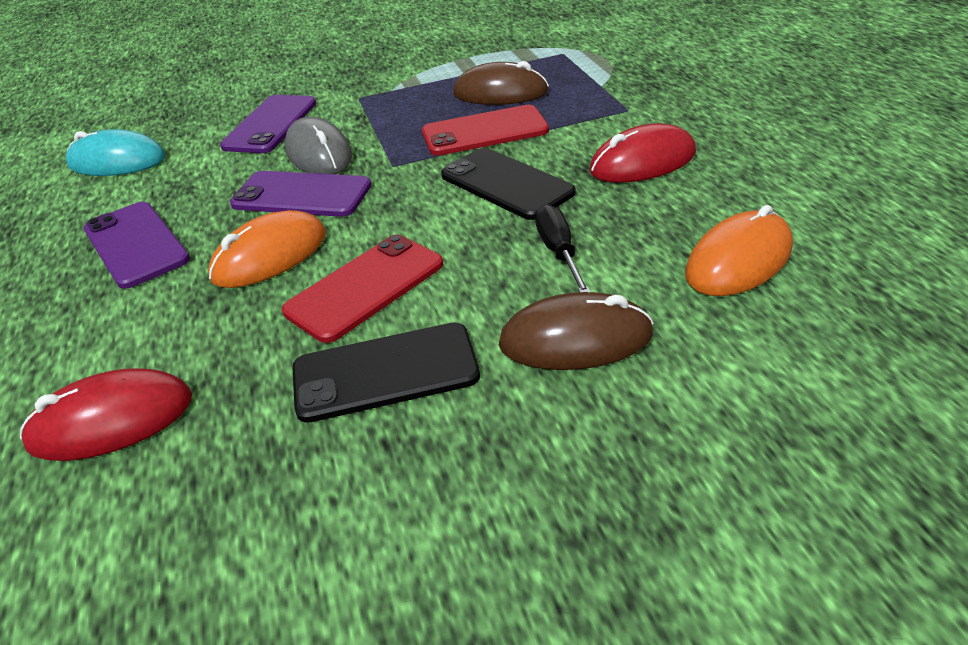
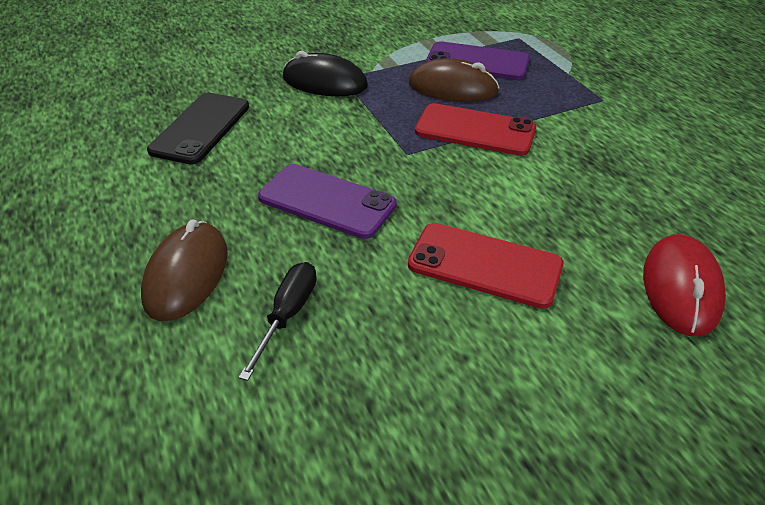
black mouse: 0 -> 1
black phone: 2 -> 1
grey mouse: 1 -> 0
orange mouse: 2 -> 0
purple phone: 3 -> 2
red mouse: 2 -> 1
turquoise mouse: 1 -> 0

